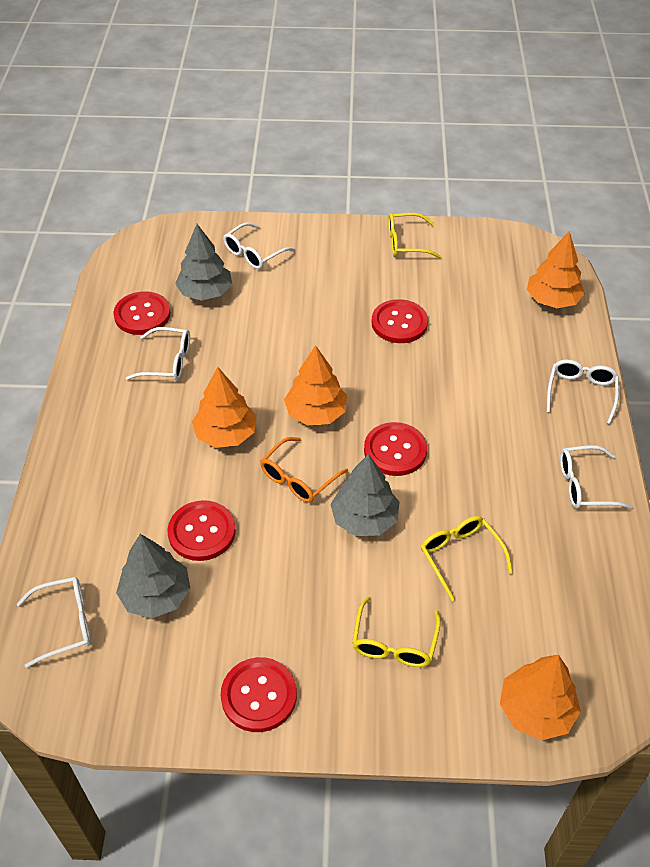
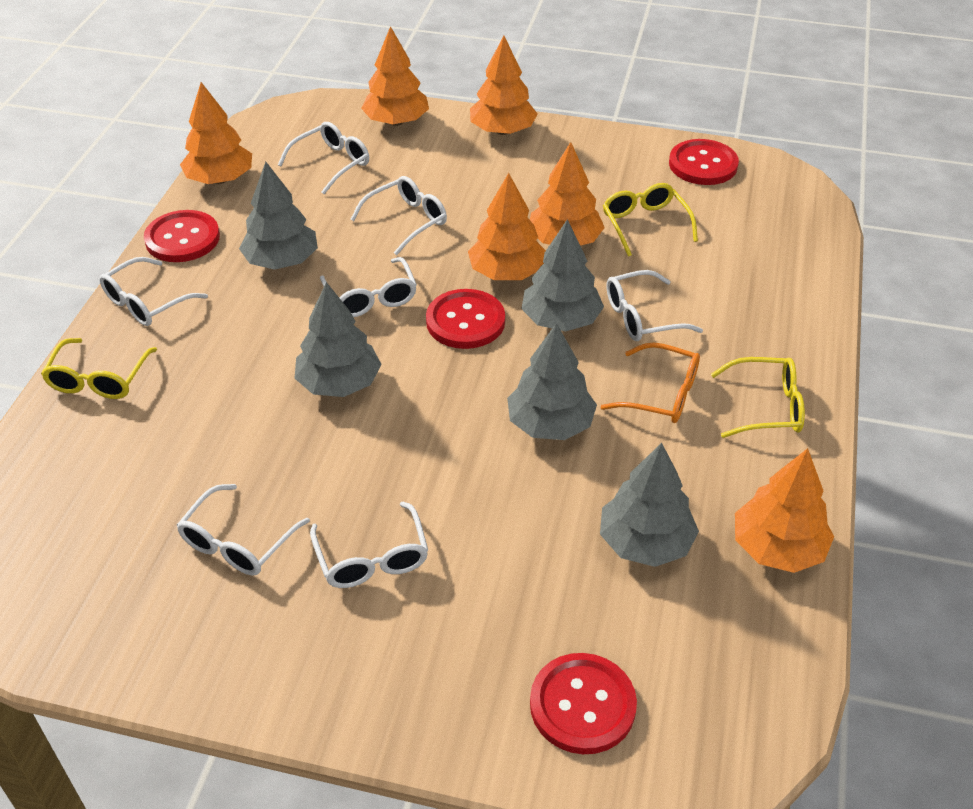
grey tree: 3 -> 5
orange tree: 4 -> 6
red button: 5 -> 4
white glasses: 5 -> 7

